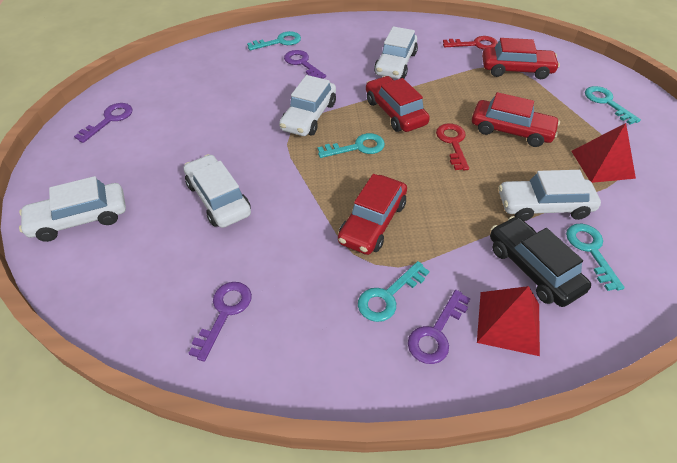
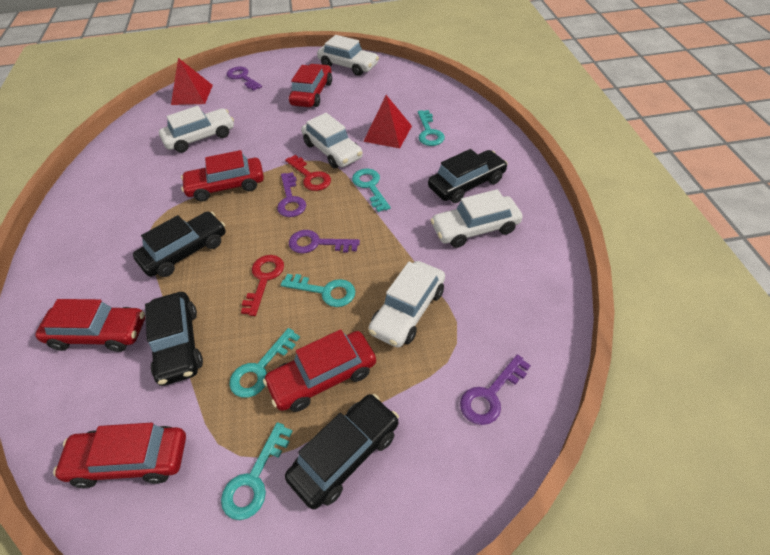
black car: 1 -> 4
red car: 4 -> 5

